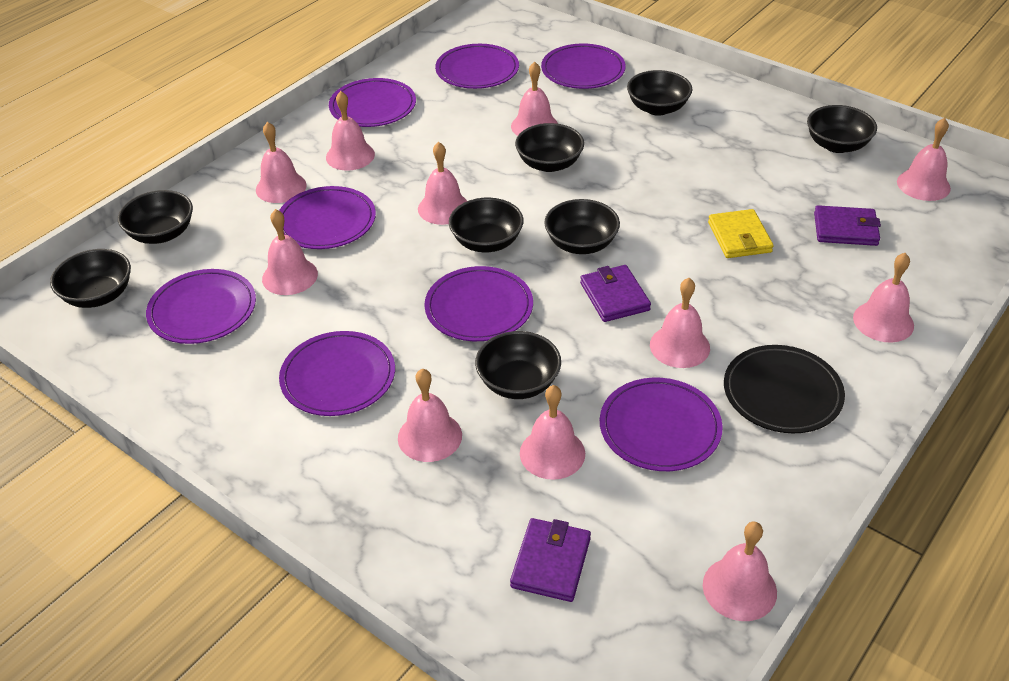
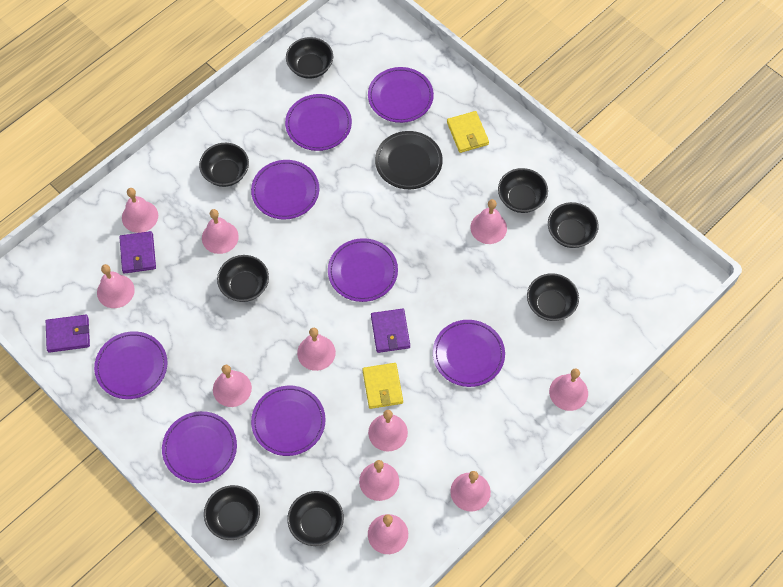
yellow wallet: 1 -> 2

